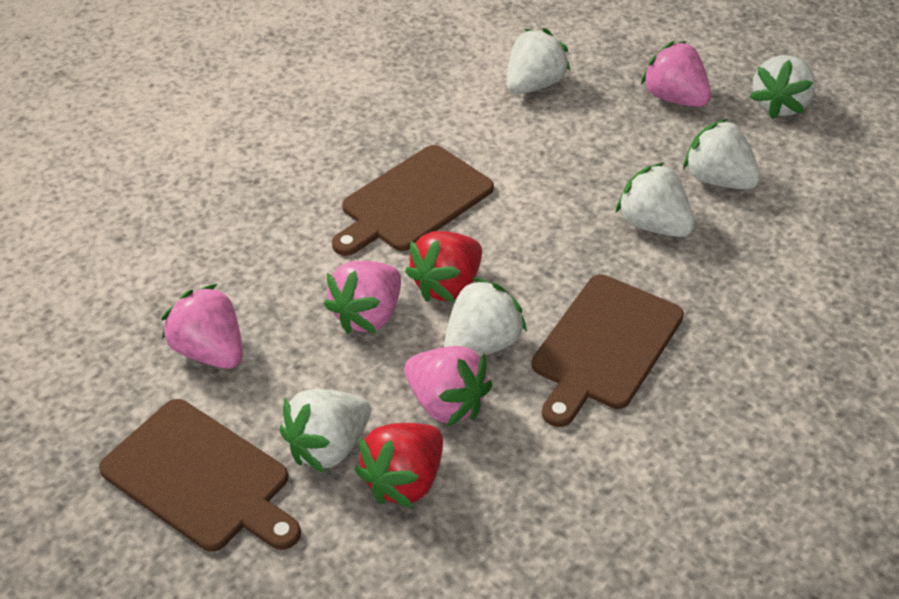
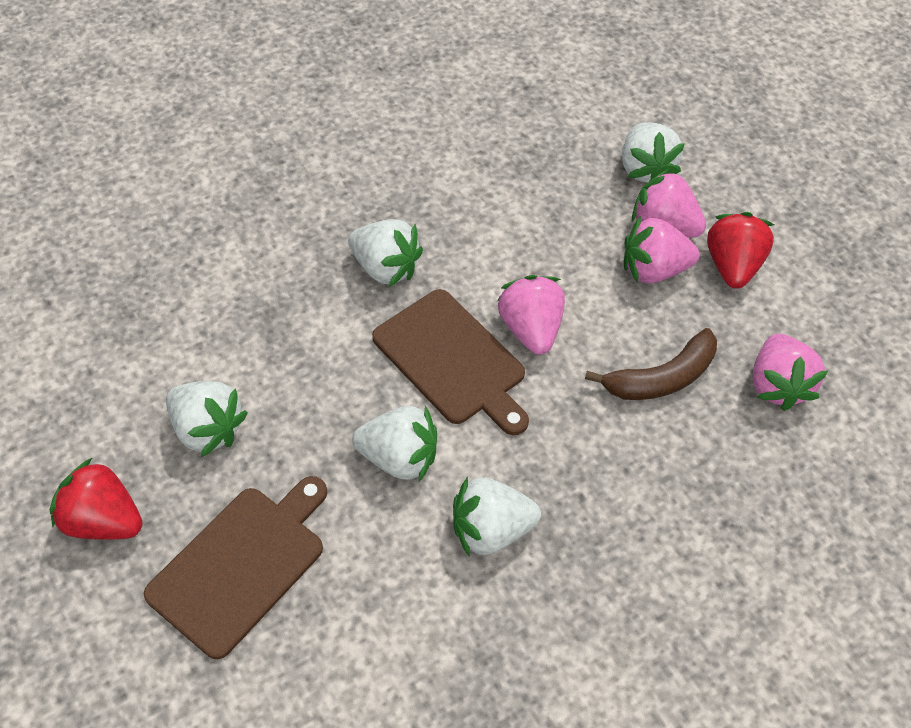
brown banana: 0 -> 1
brown cutting board: 3 -> 2
white strawberry: 6 -> 5

